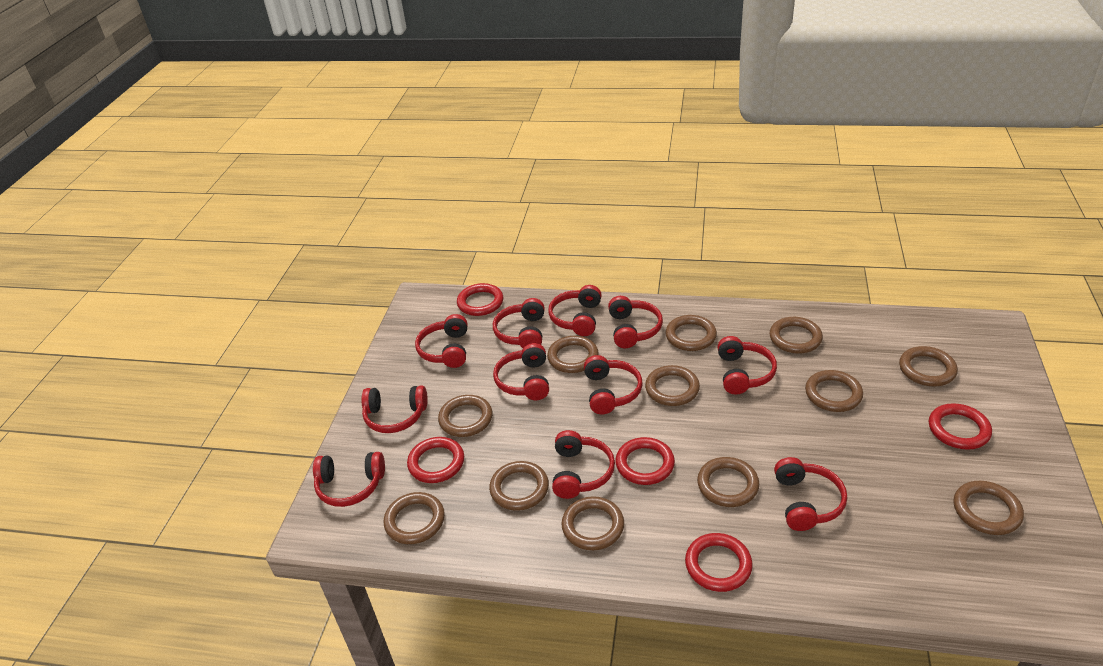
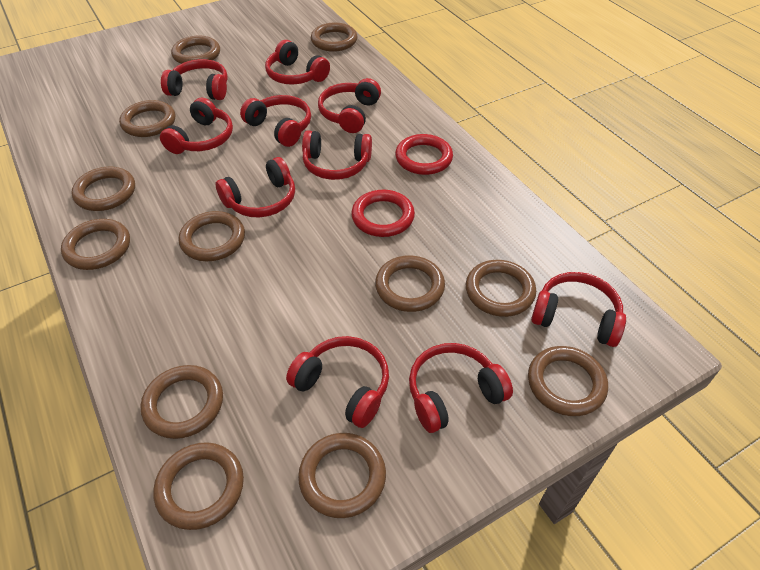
red headphones: 11 -> 10
red ring: 5 -> 2

